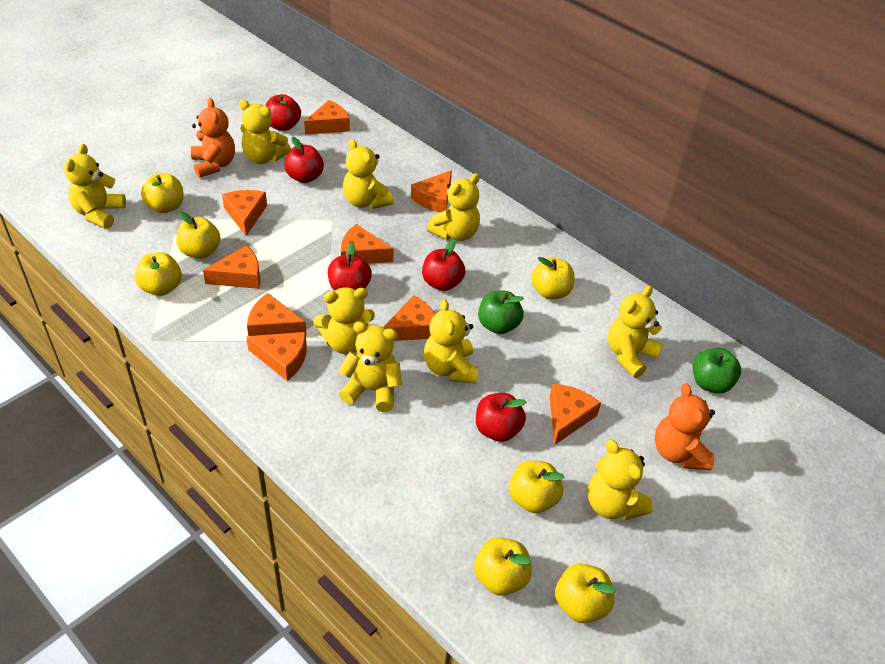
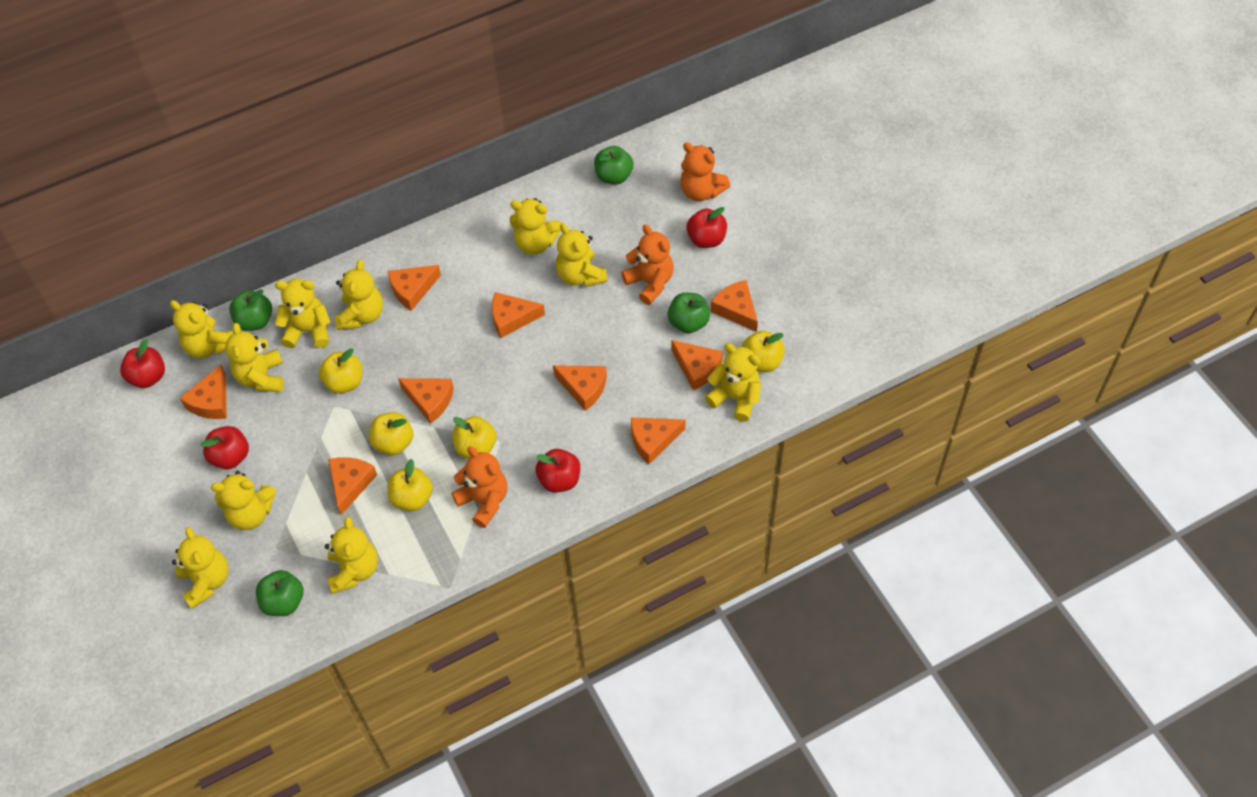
green apple: 2 -> 4
orange teddy bear: 2 -> 3
red apple: 5 -> 4
yellow apple: 7 -> 5
yellow teddy bear: 9 -> 10

